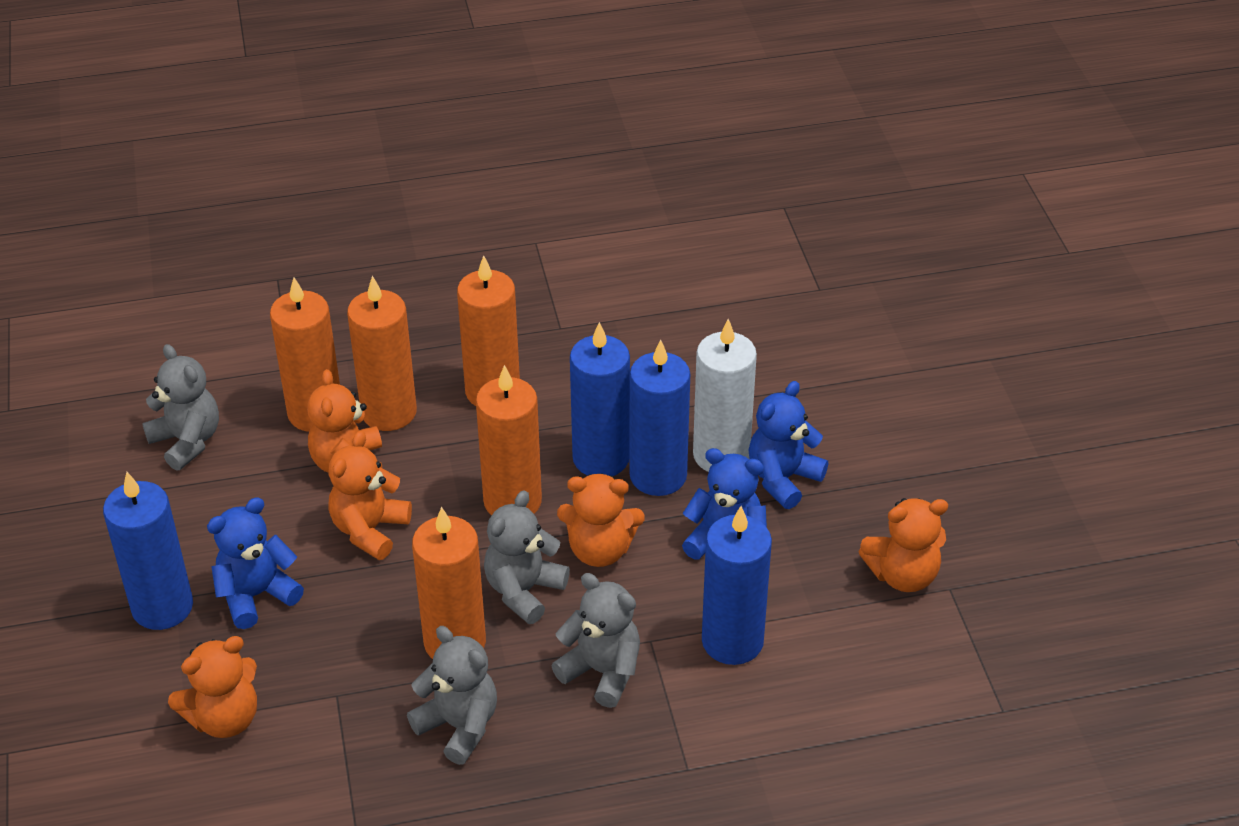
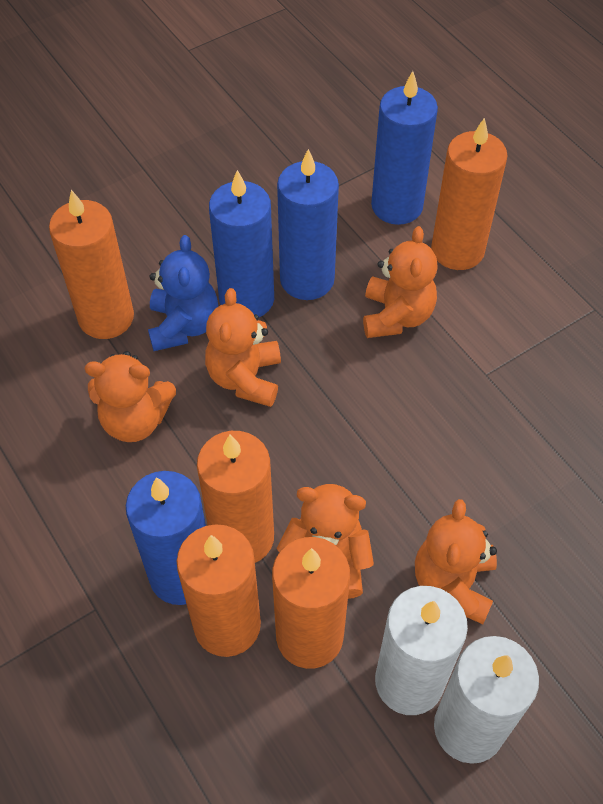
blue teddy bear: 3 -> 1
grey teddy bear: 4 -> 0
white candle: 1 -> 2

